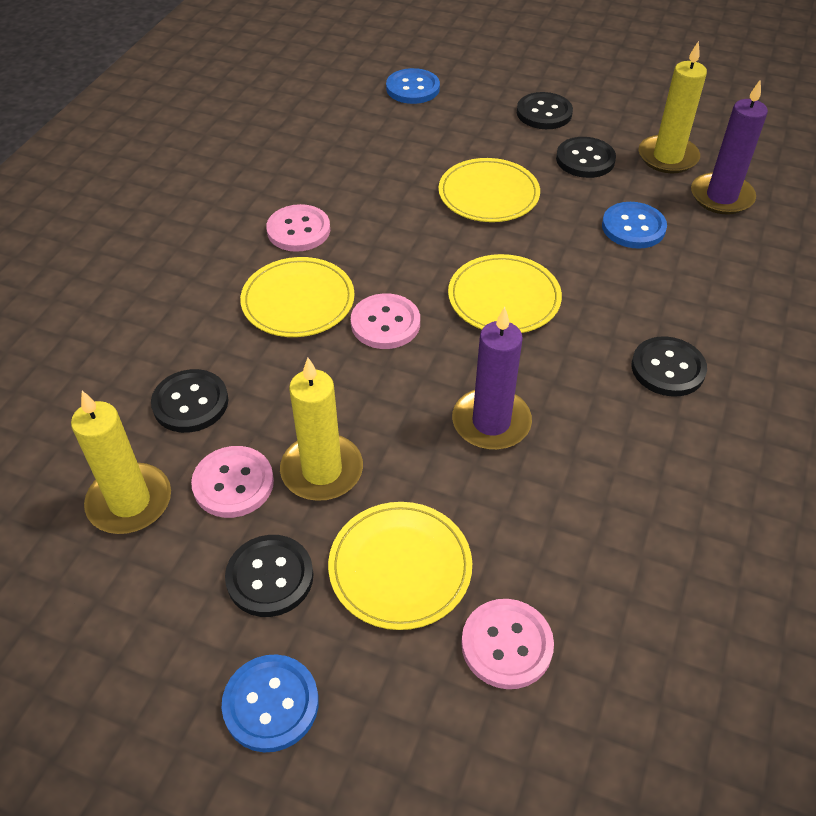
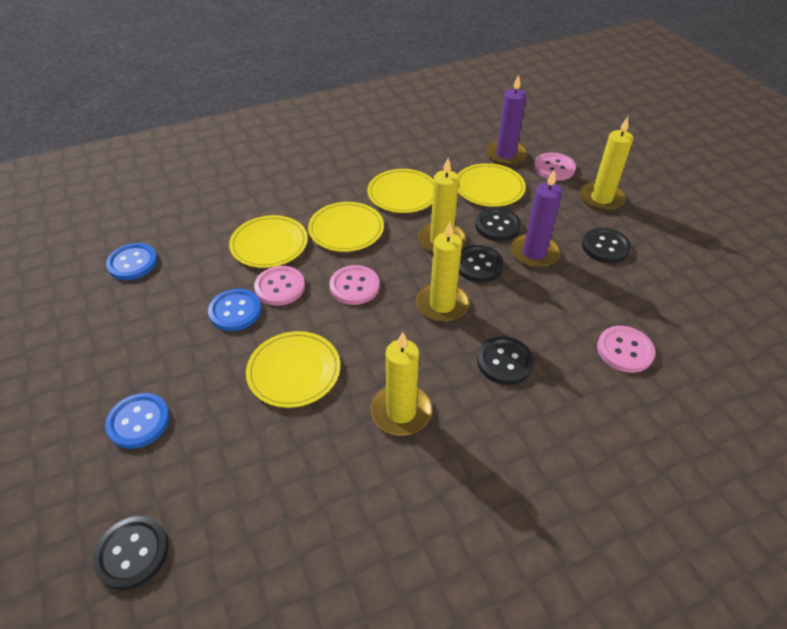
yellow candle: 3 -> 4
yellow plate: 4 -> 5

